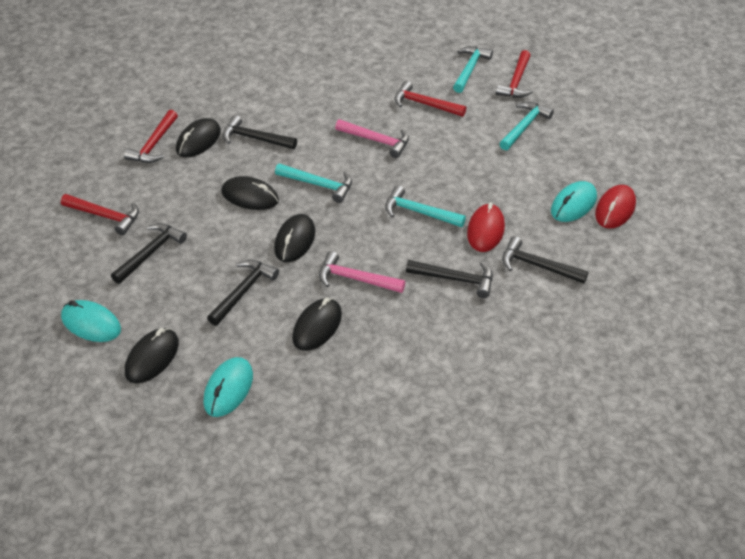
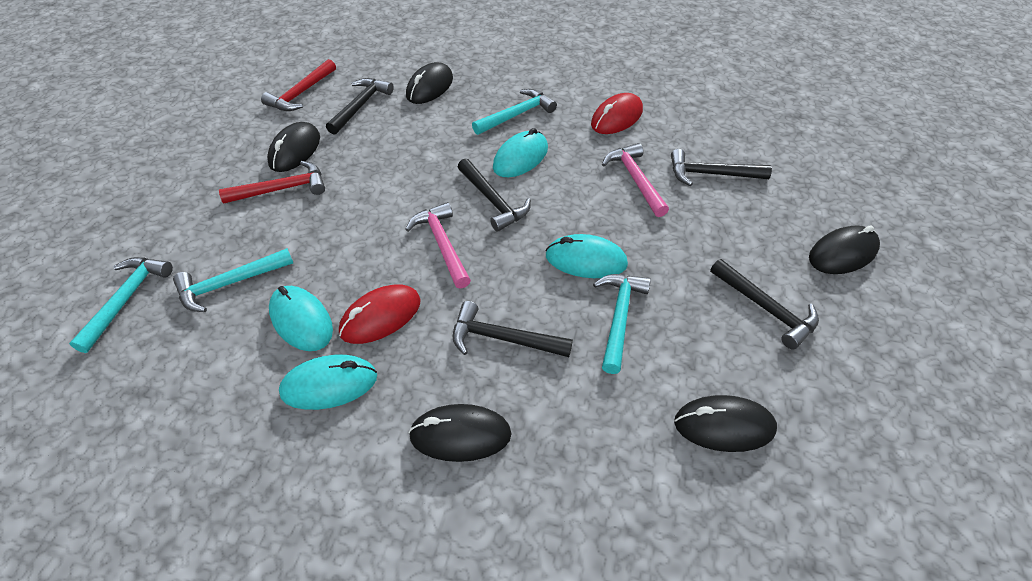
red hammer: 4 -> 2
turquoise mouse: 3 -> 4

